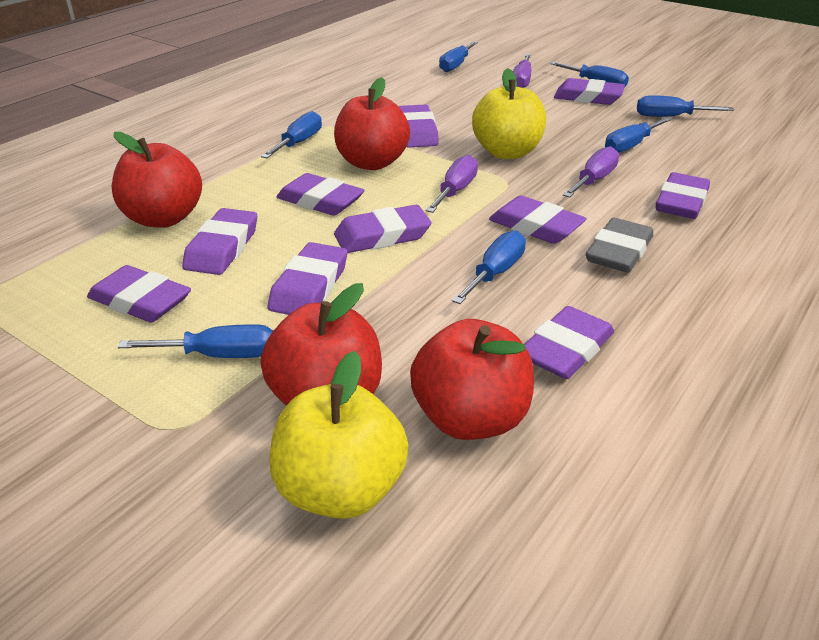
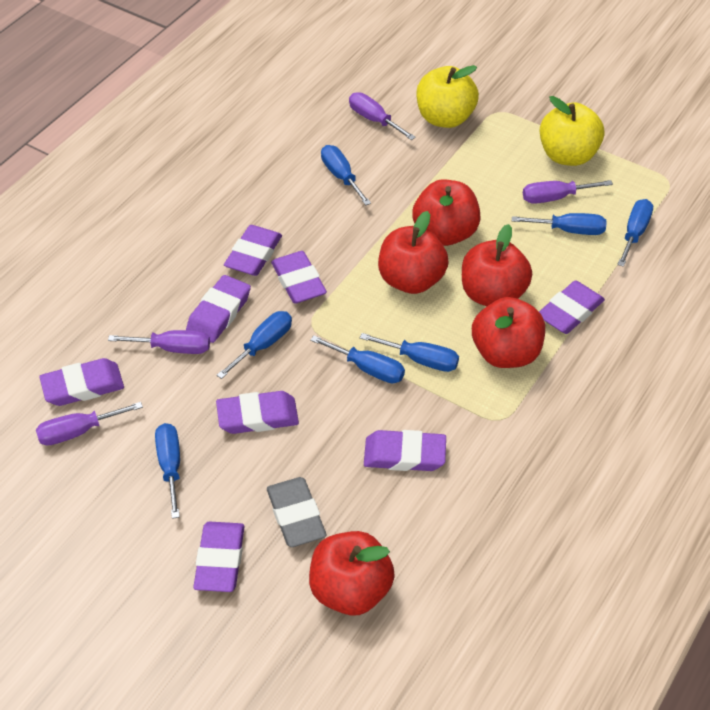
purple eraser: 10 -> 8
purple screwdriver: 3 -> 4
red apple: 4 -> 5

